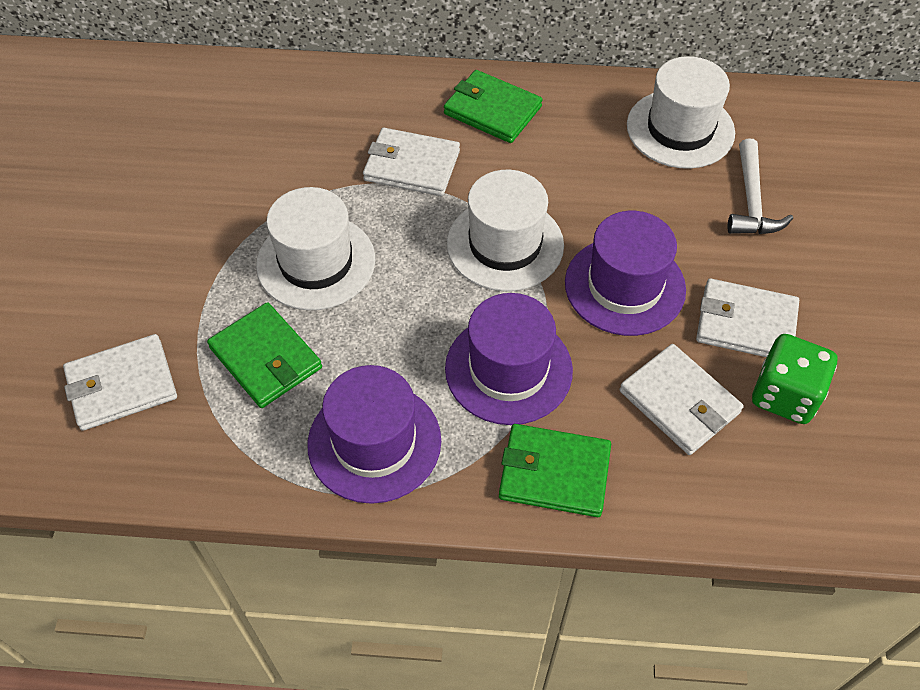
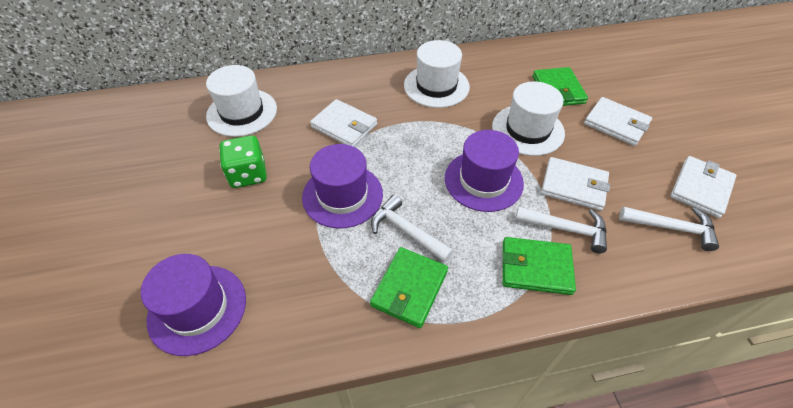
white hammer: 1 -> 3

